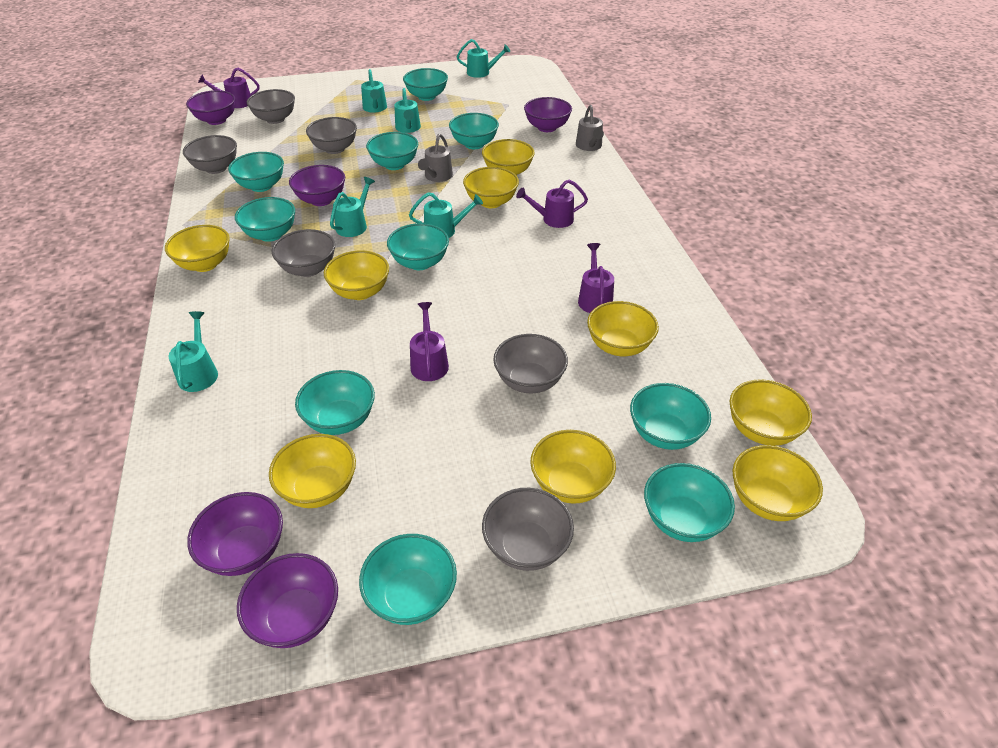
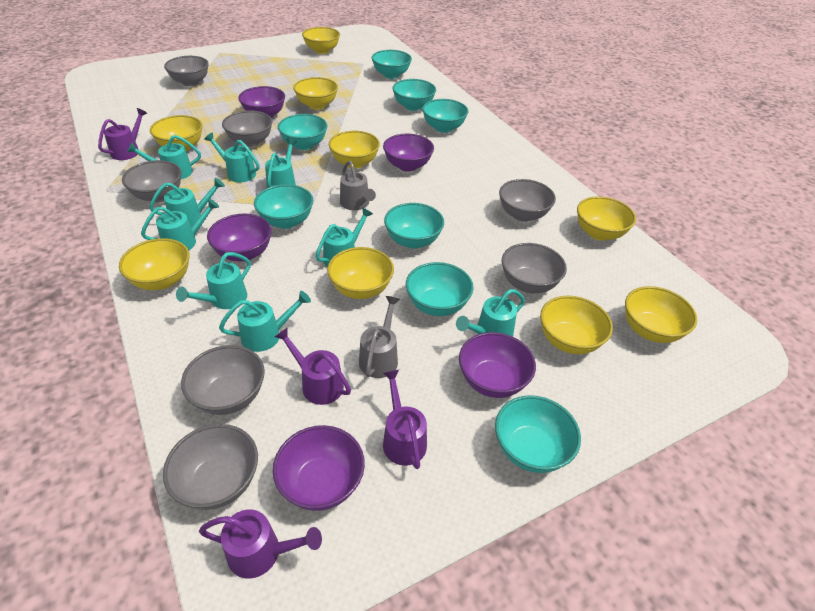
grey bowl: 6 -> 7
turquoise bowl: 10 -> 8
turquoise watering can: 6 -> 9

